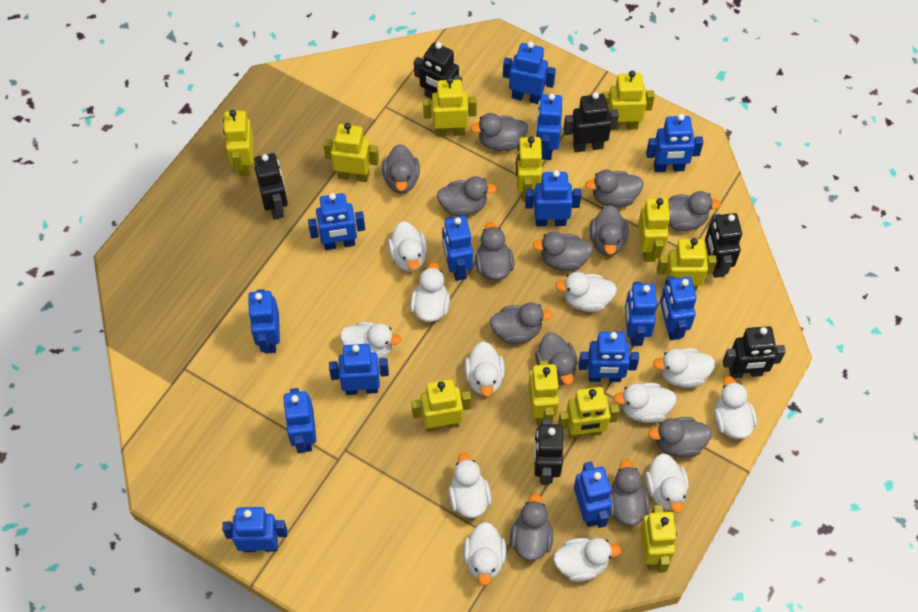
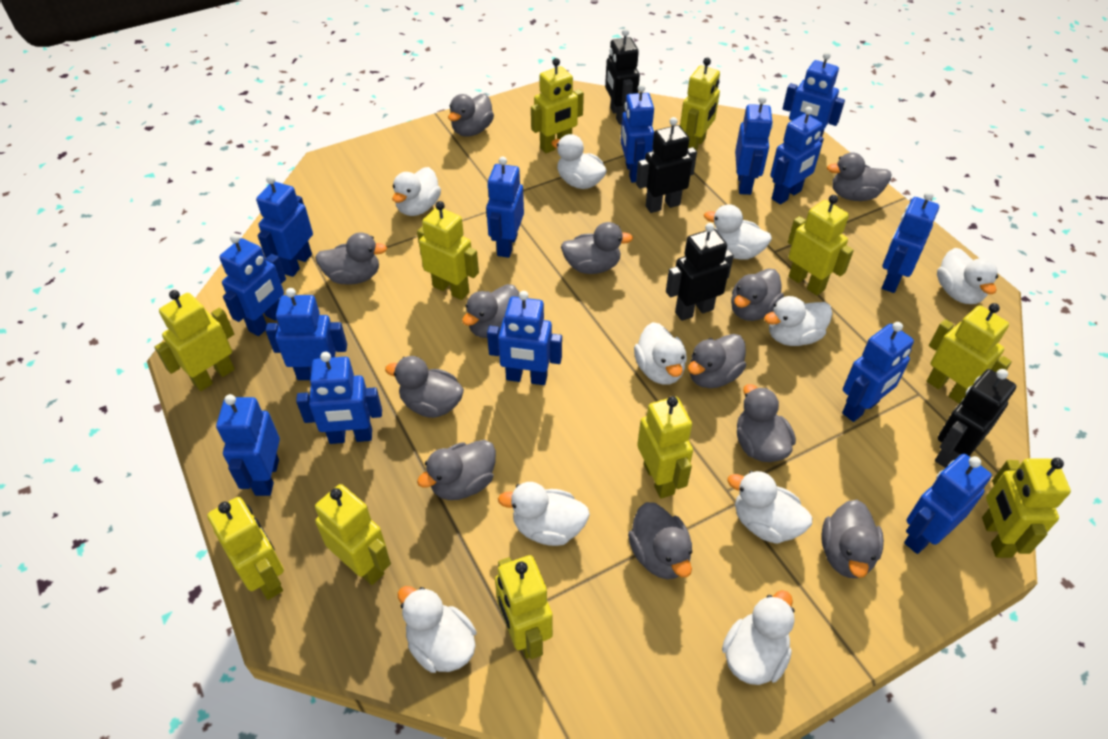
black robot: 6 -> 4
grey duck: 13 -> 12
white duck: 12 -> 10

